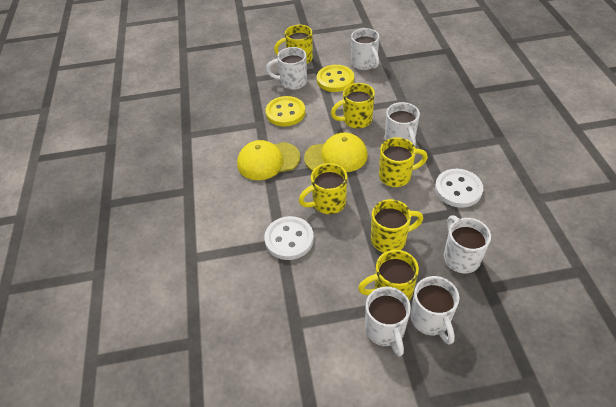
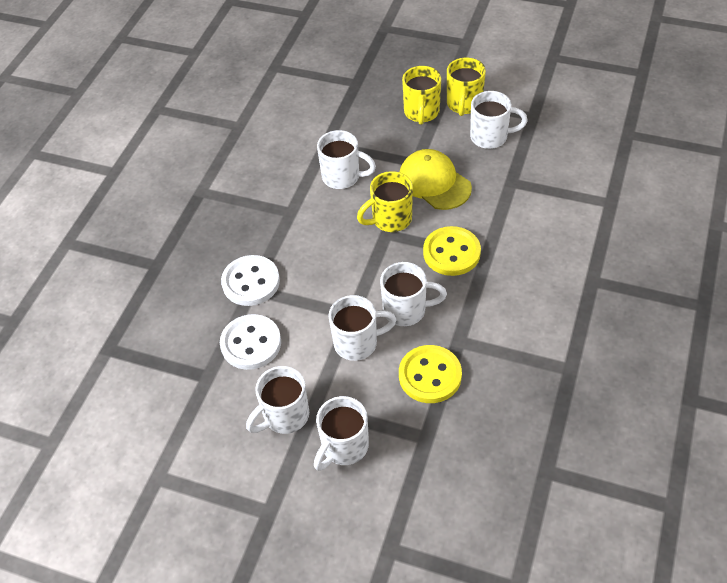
yellow cap: 2 -> 1
yellow mug: 6 -> 3

